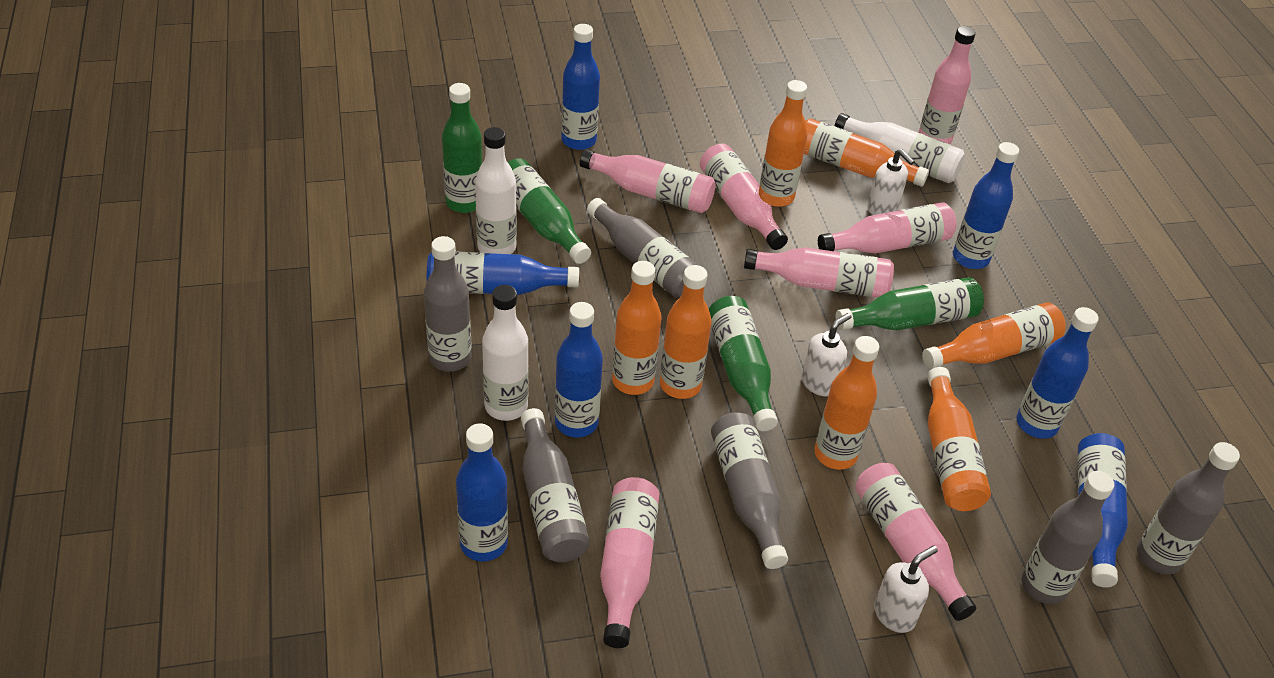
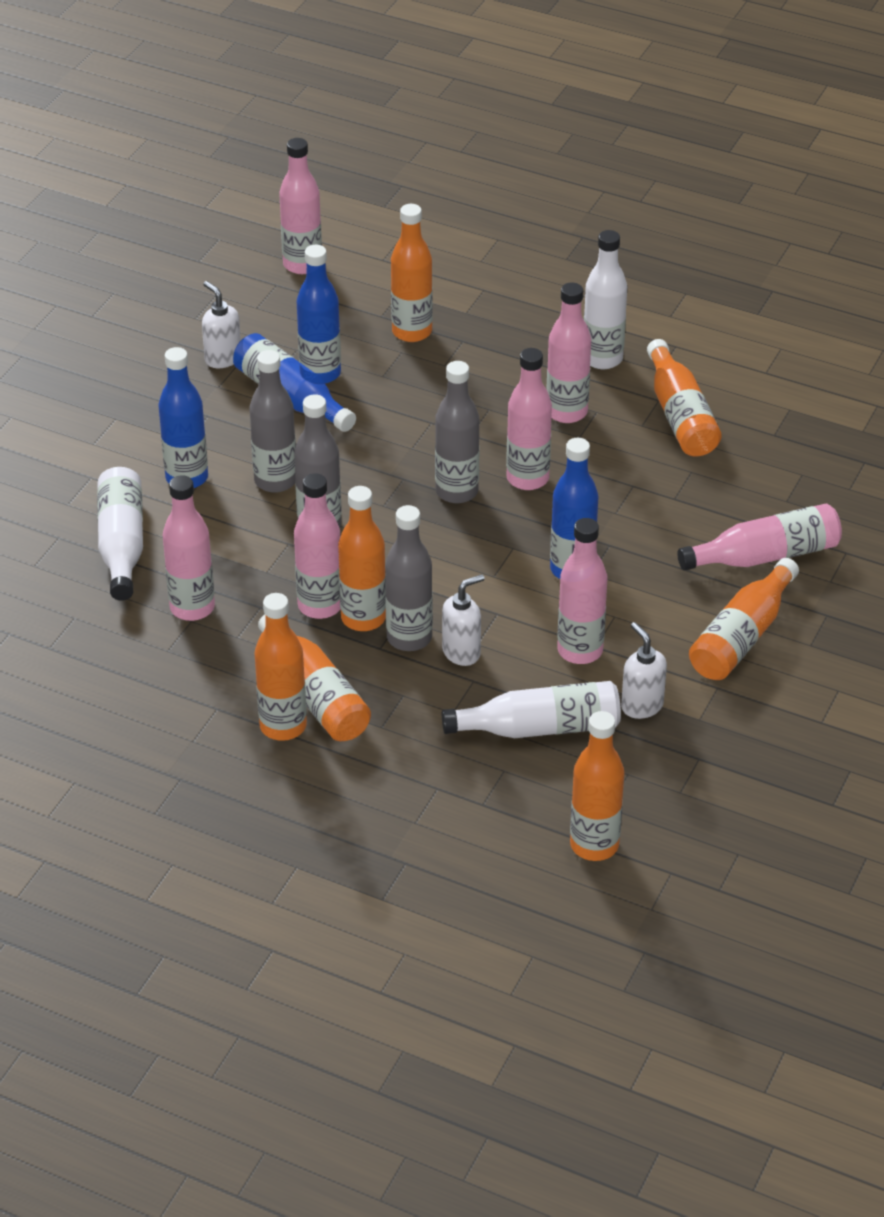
blue bottle: 7 -> 4
green bottle: 4 -> 0
grey bottle: 6 -> 4

